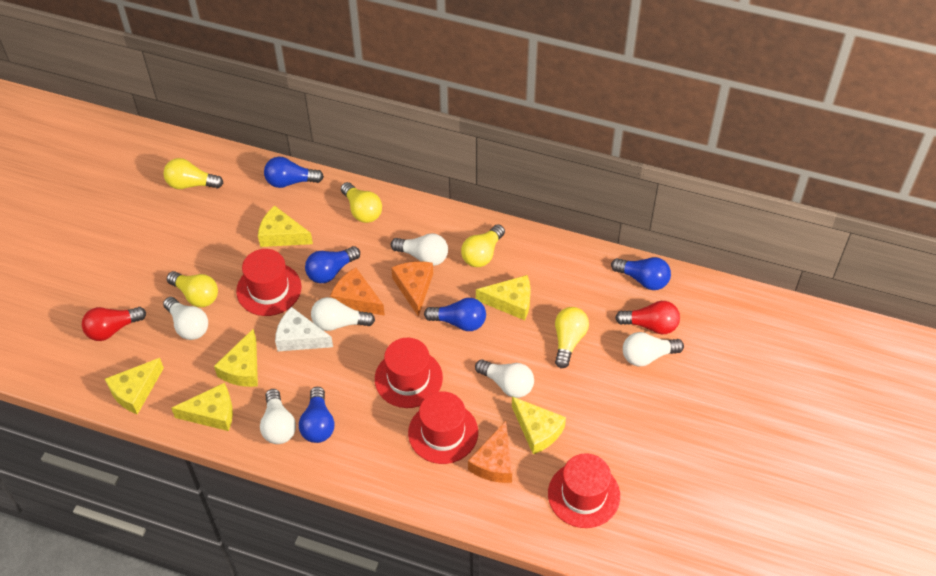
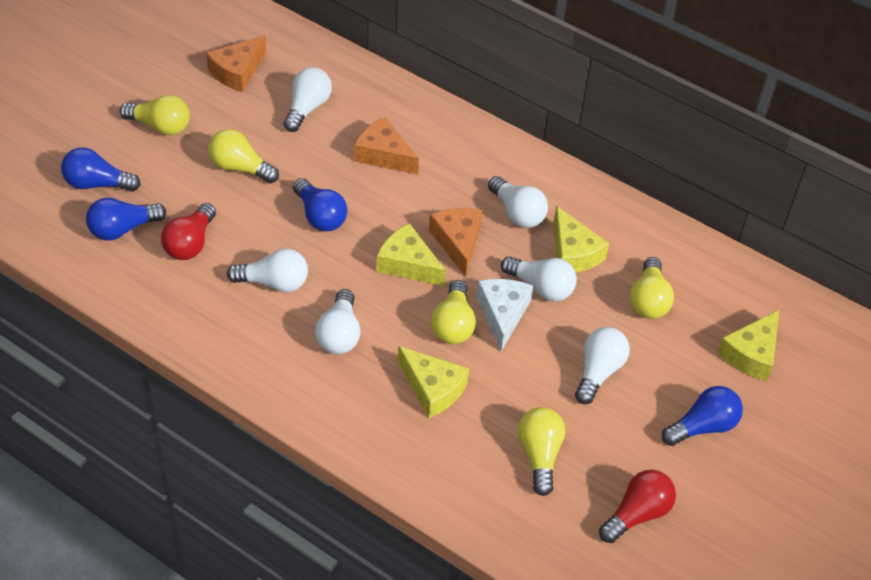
blue light bulb: 5 -> 4
red hat: 4 -> 0
yellow cheese: 6 -> 4

